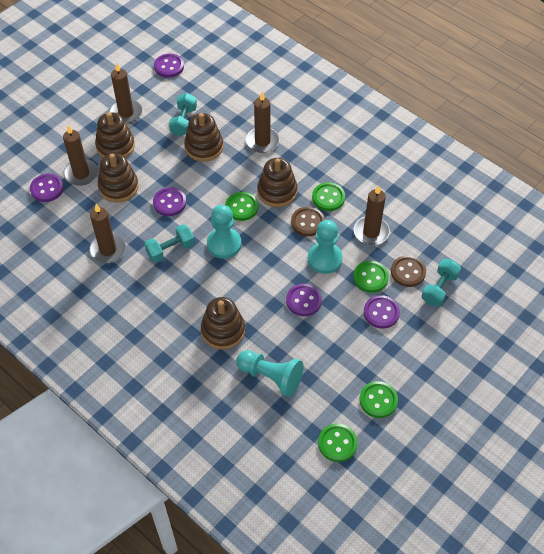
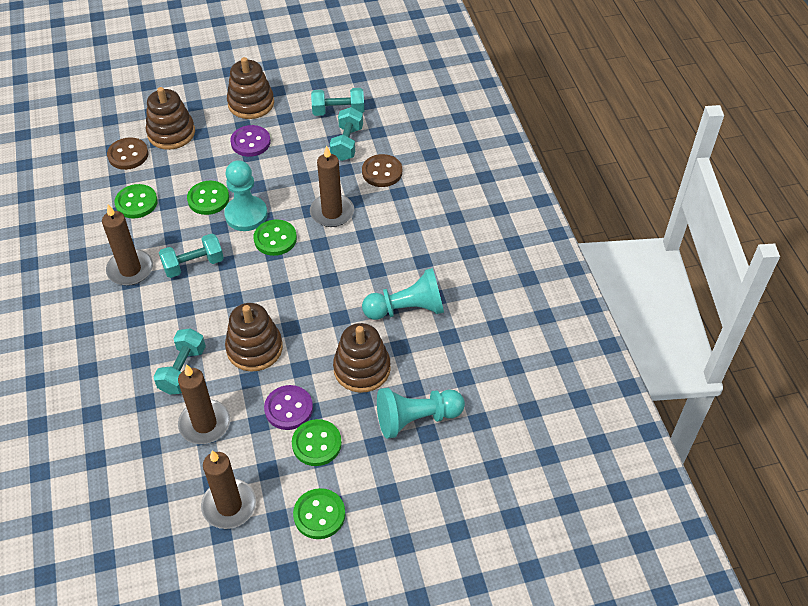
brown candle: 5 -> 4
brown stacking toy: 5 -> 4
purple button: 5 -> 2
turquoise dumbbell: 3 -> 4

